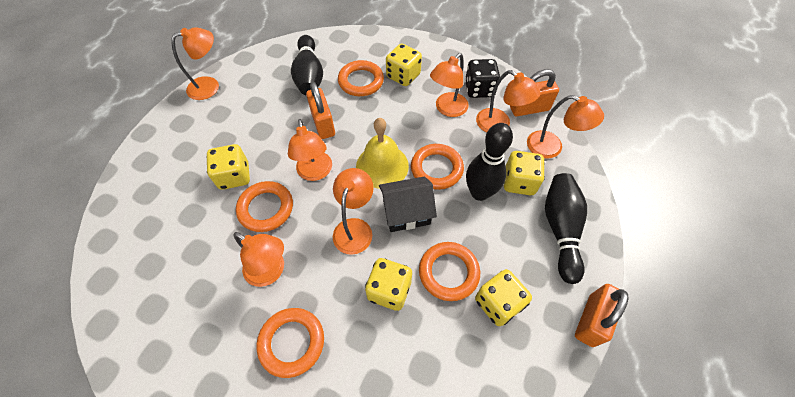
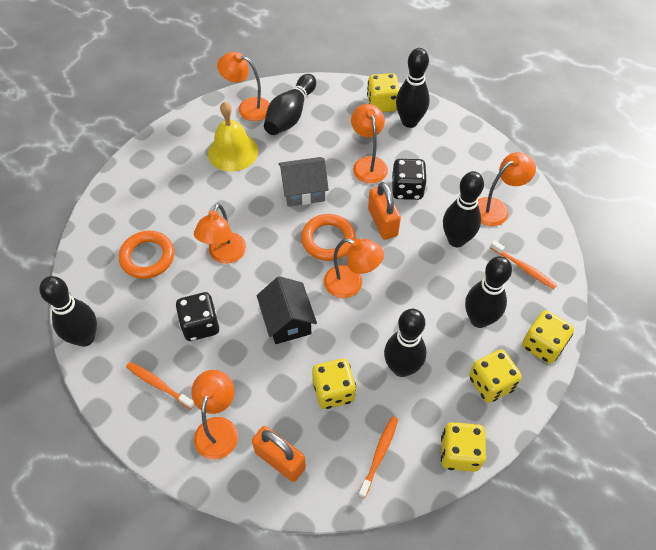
black bowling pin: 3 -> 6
black dice: 1 -> 2
grey house: 0 -> 1
orange lamp: 7 -> 6
orange padlock: 3 -> 2
orange ring: 5 -> 2
orange toothbrush: 0 -> 3

